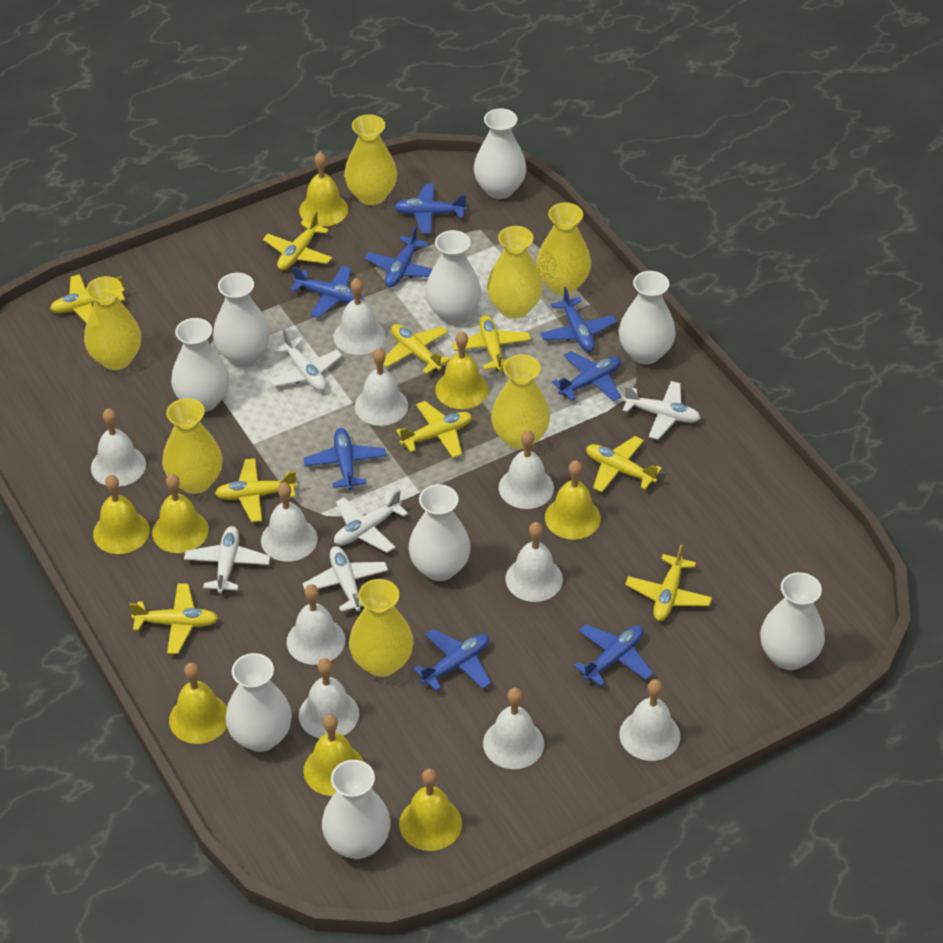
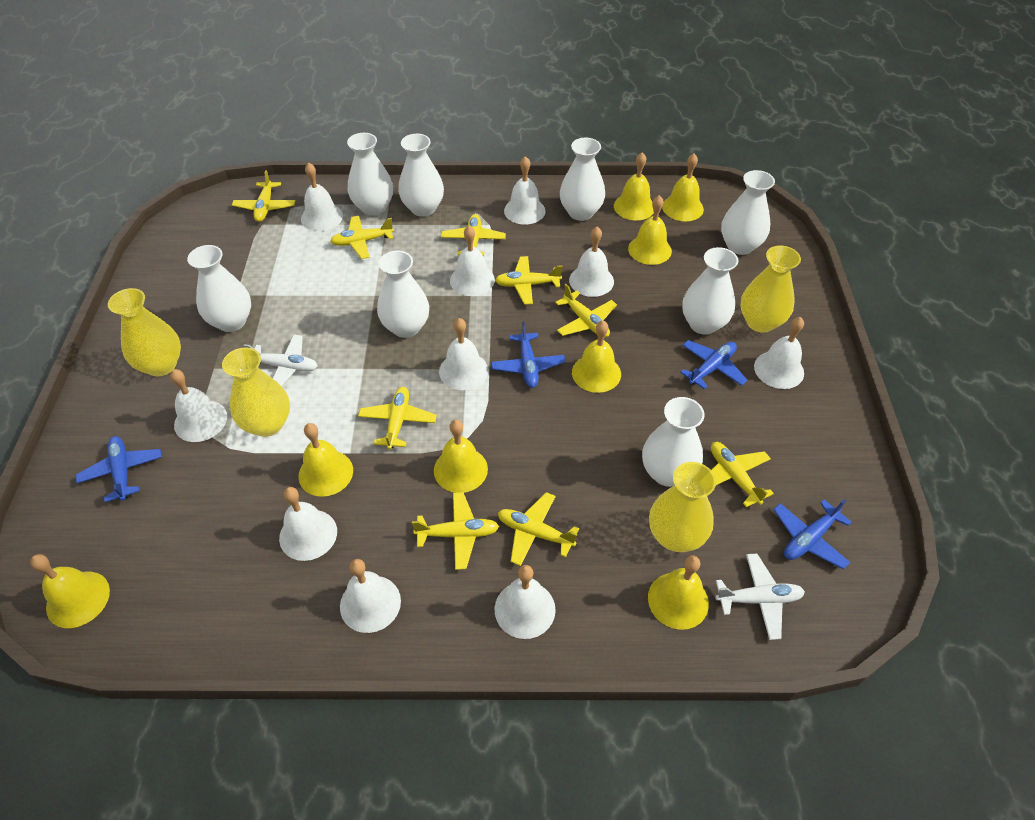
blue plane: 8 -> 4
white plane: 5 -> 2
white vase: 9 -> 8
yellow vase: 7 -> 4

